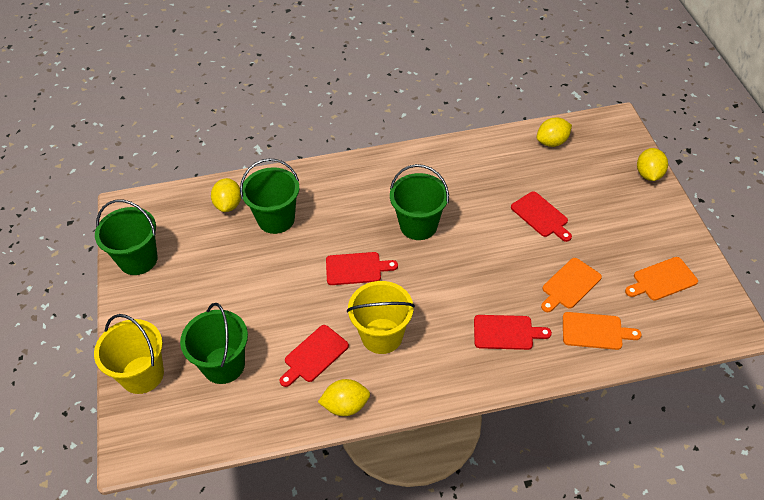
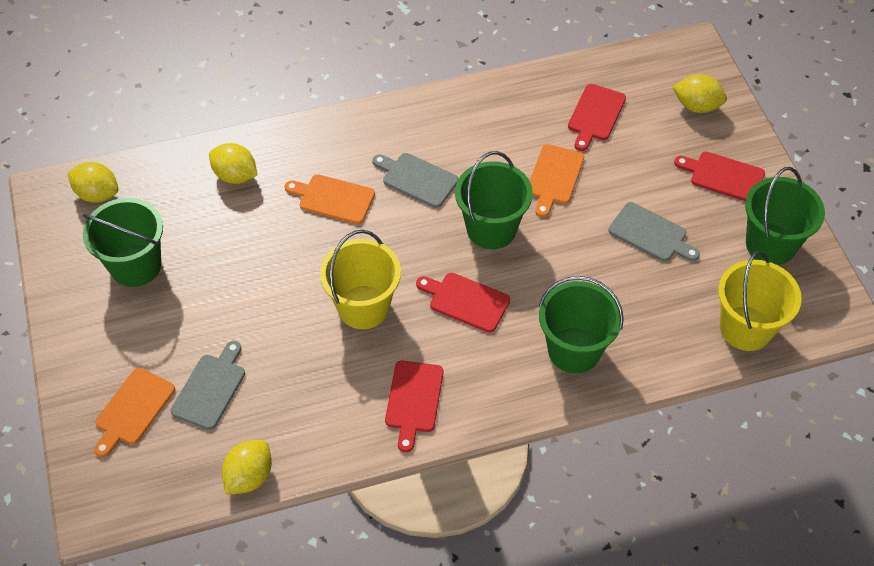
grey cutting board: 0 -> 3

